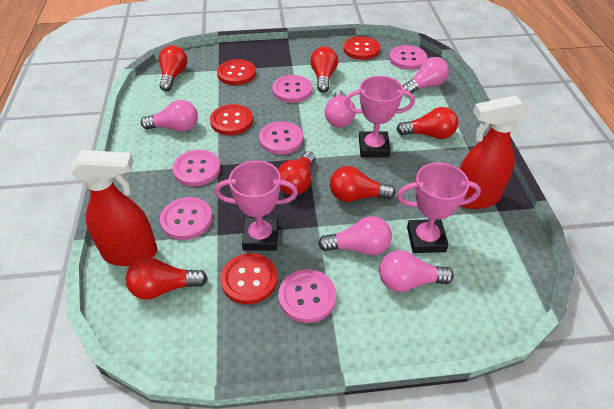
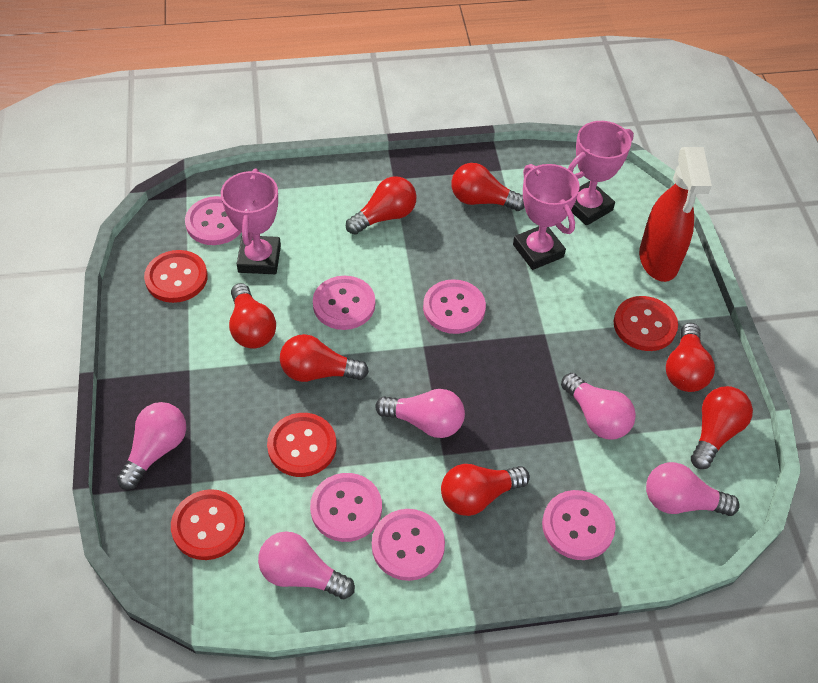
red light bulb: 6 -> 7
red spray bottle: 2 -> 1

